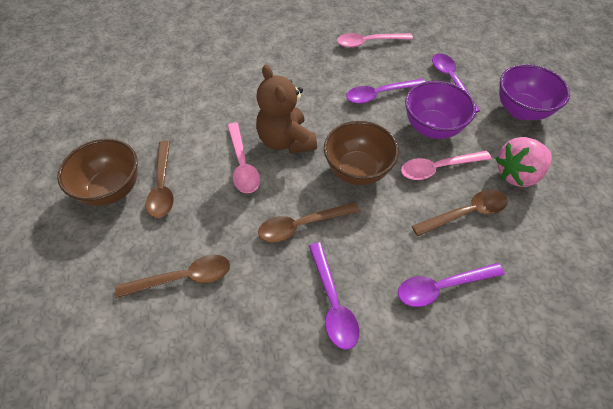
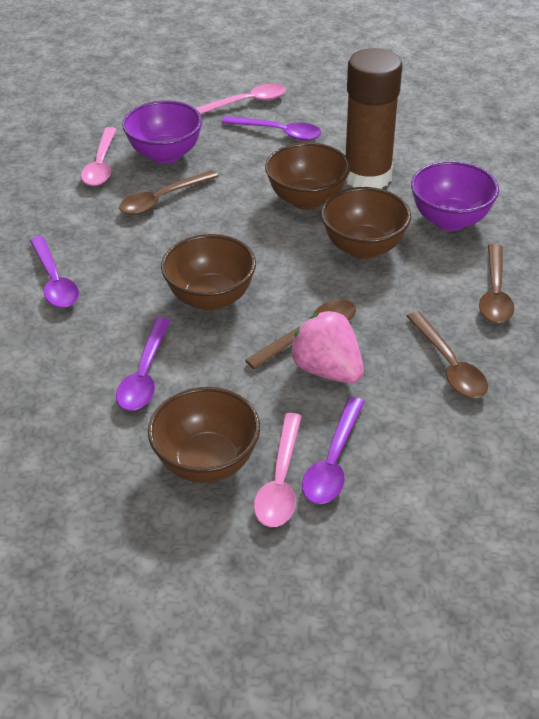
brown bowl: 2 -> 4
brown glue stick: 0 -> 1
brown teddy bear: 1 -> 0

